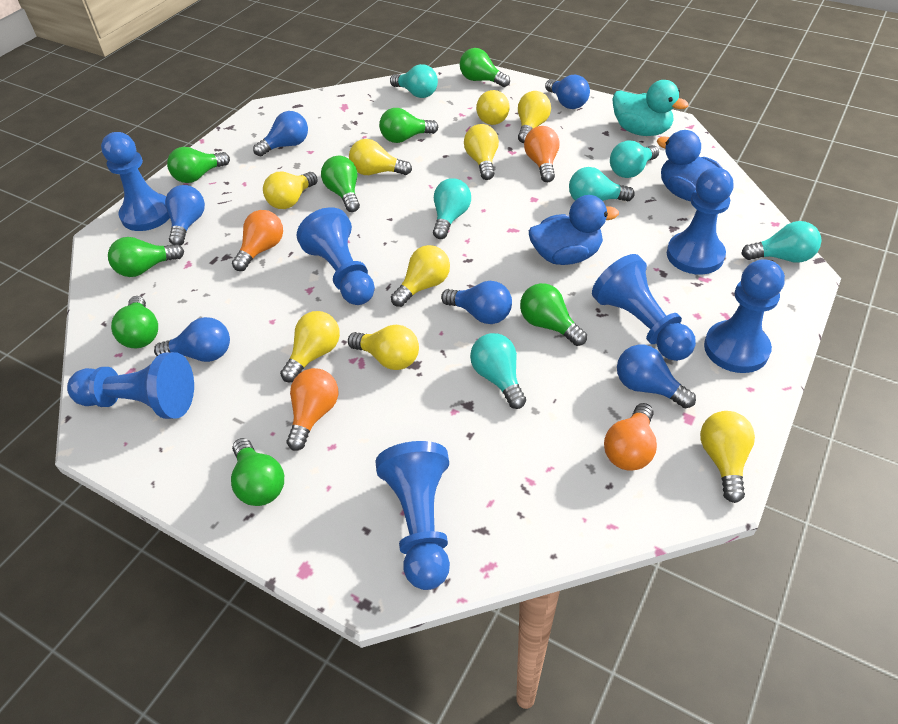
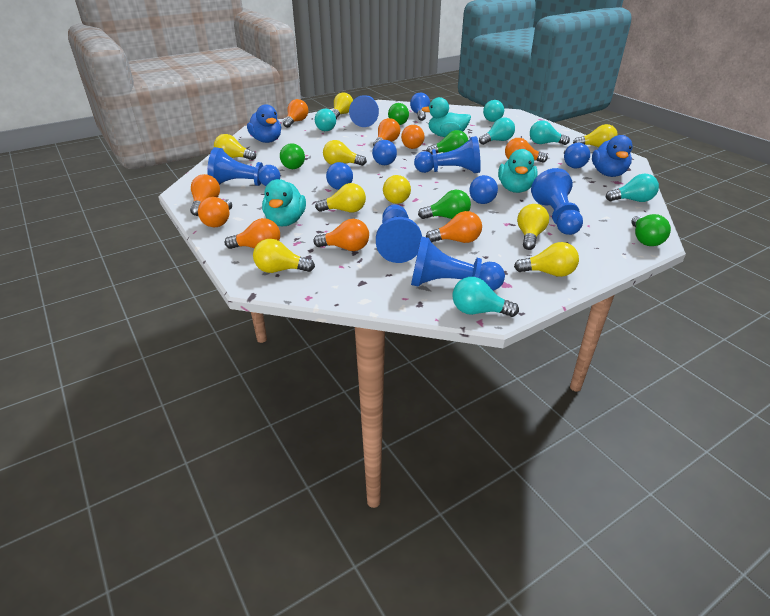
blue light bulb: 6 -> 5
blue pawn: 7 -> 6
green light bulb: 8 -> 5
orange light bulb: 4 -> 9
turquoise duck: 1 -> 3

